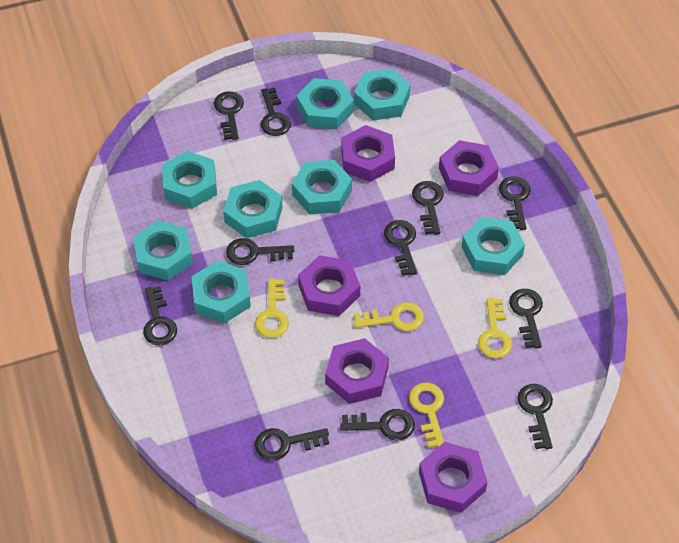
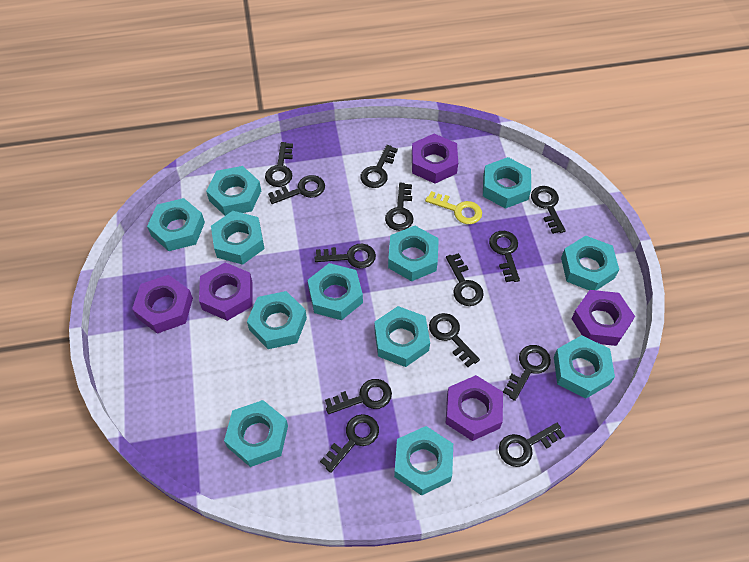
black key: 11 -> 13
turquoise nut: 8 -> 12
yellow key: 4 -> 1

